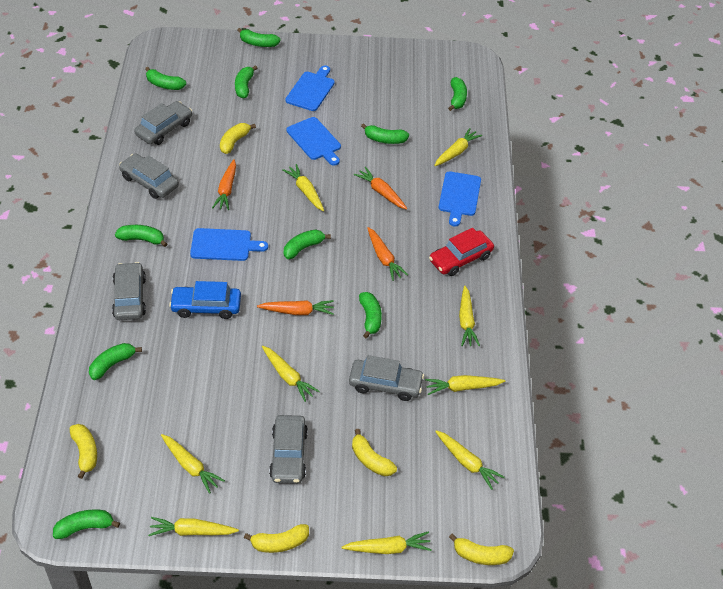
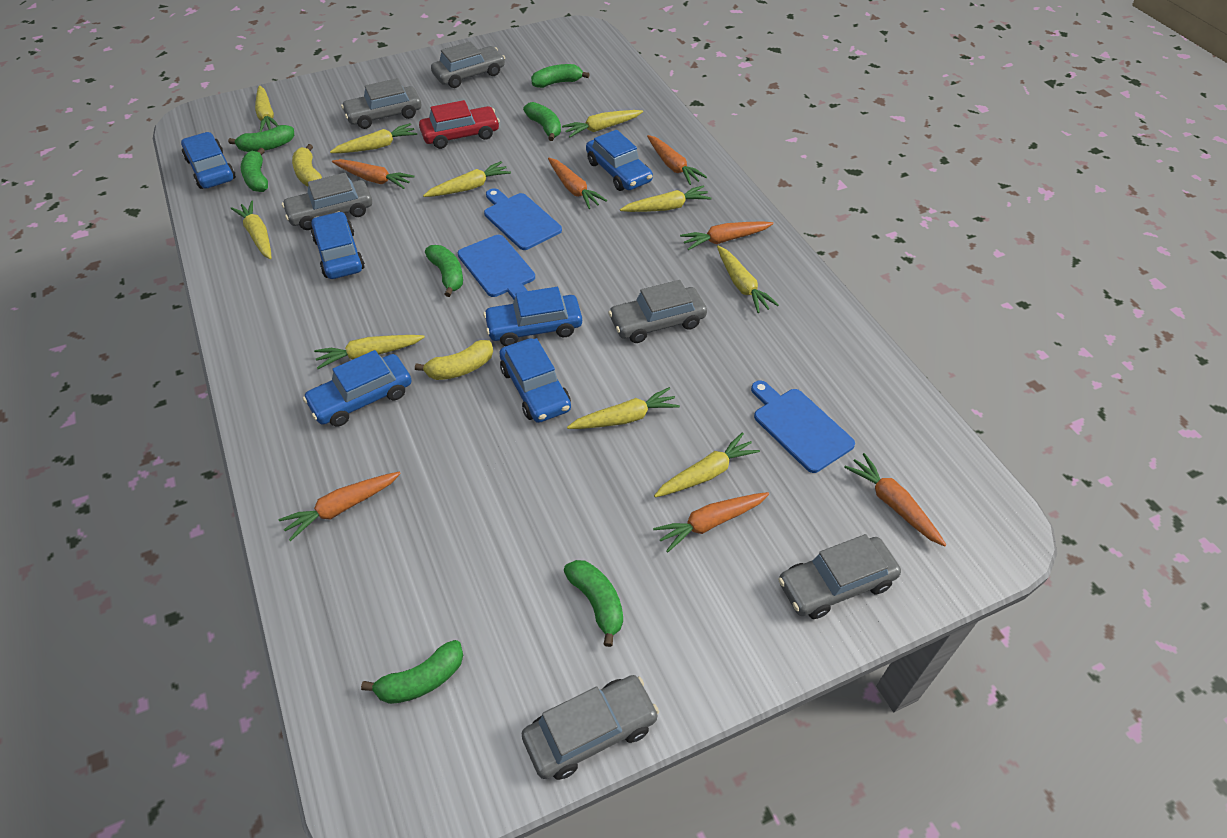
blue car: 1 -> 6
blue cutting board: 4 -> 3
green banana: 10 -> 7
grey car: 5 -> 6
orange carrot: 4 -> 7
yellow banana: 5 -> 2
yellow carrot: 9 -> 10

